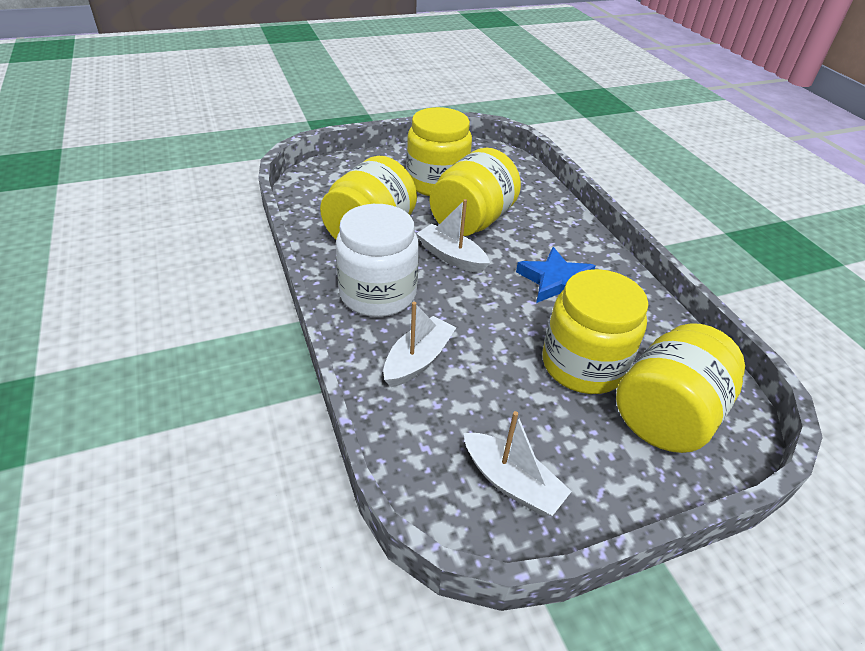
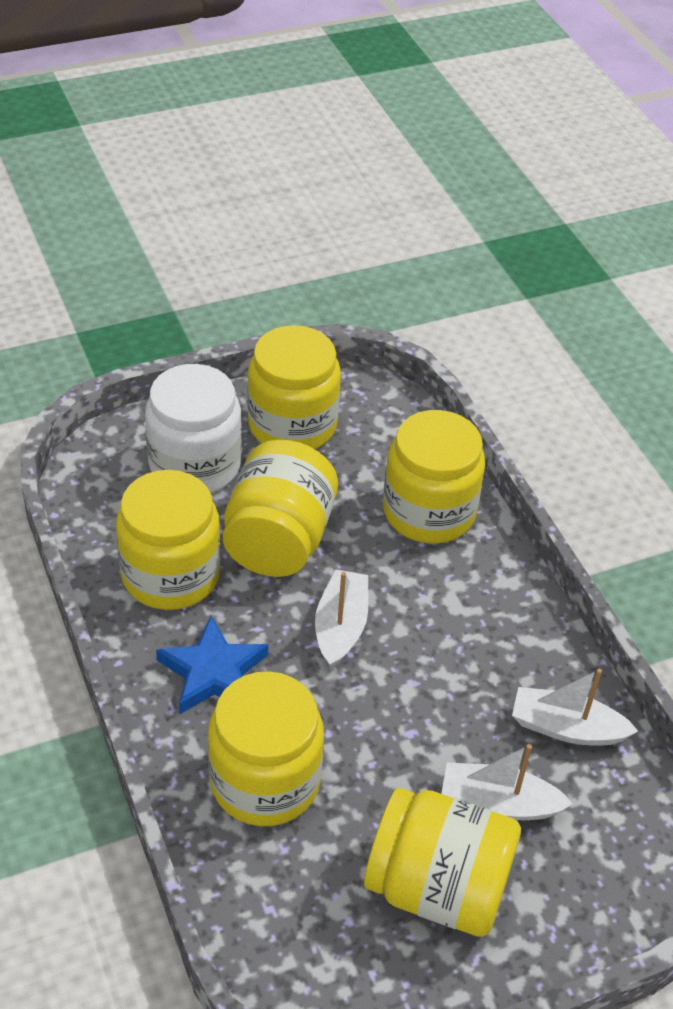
yellow jar: 5 -> 6

